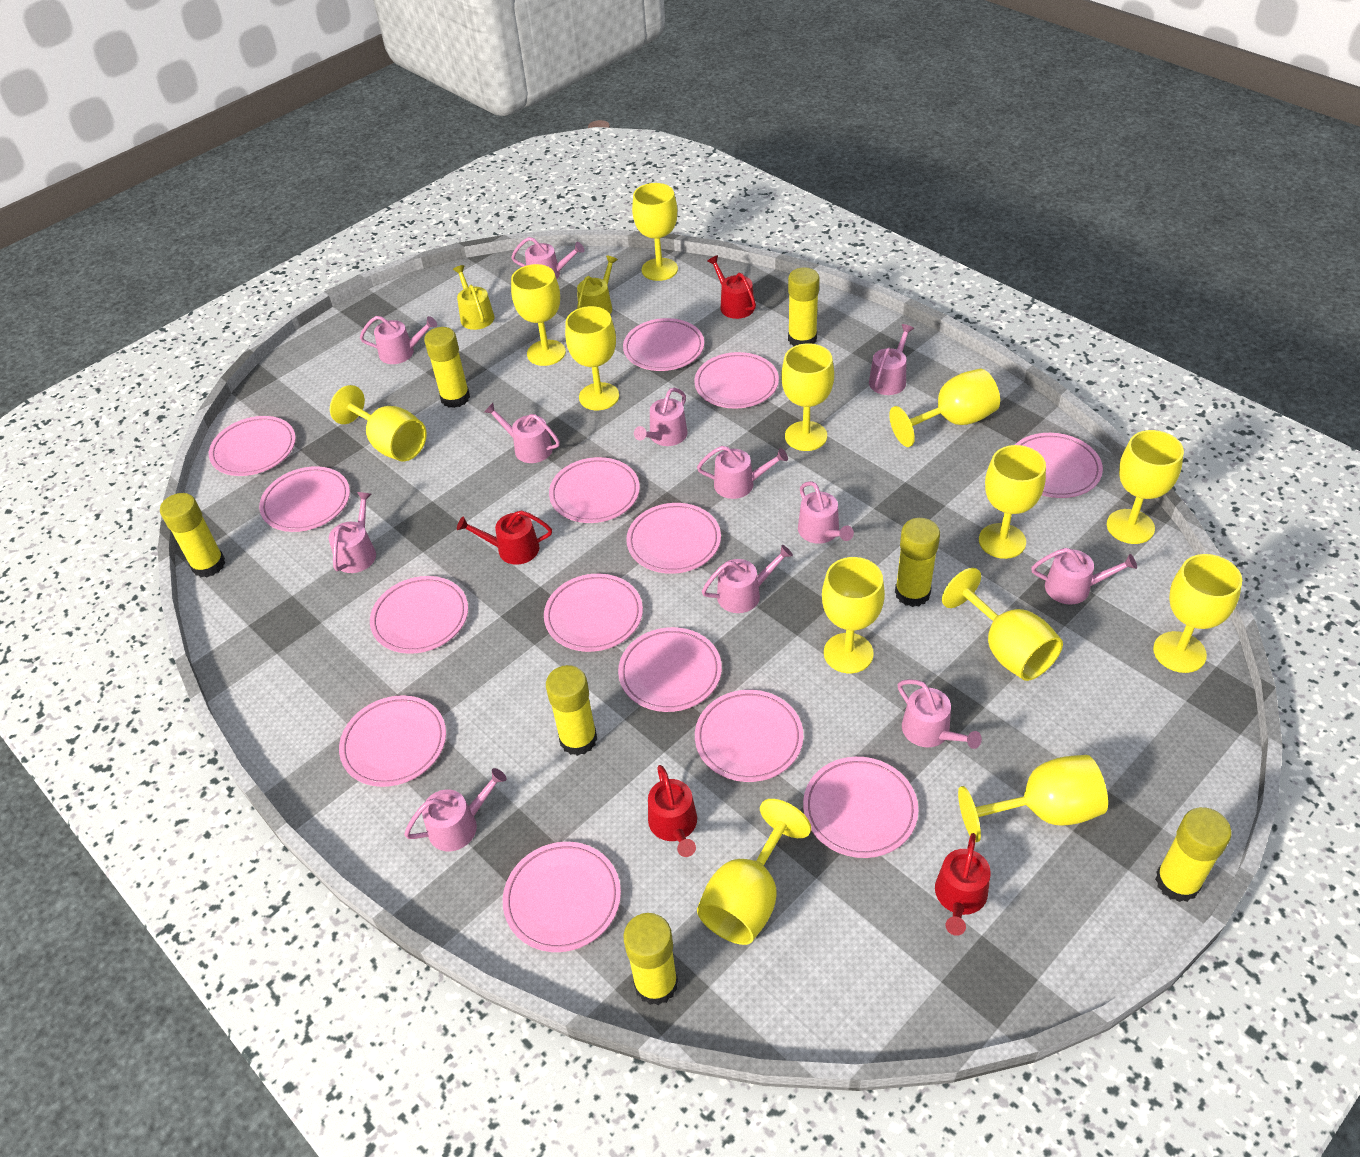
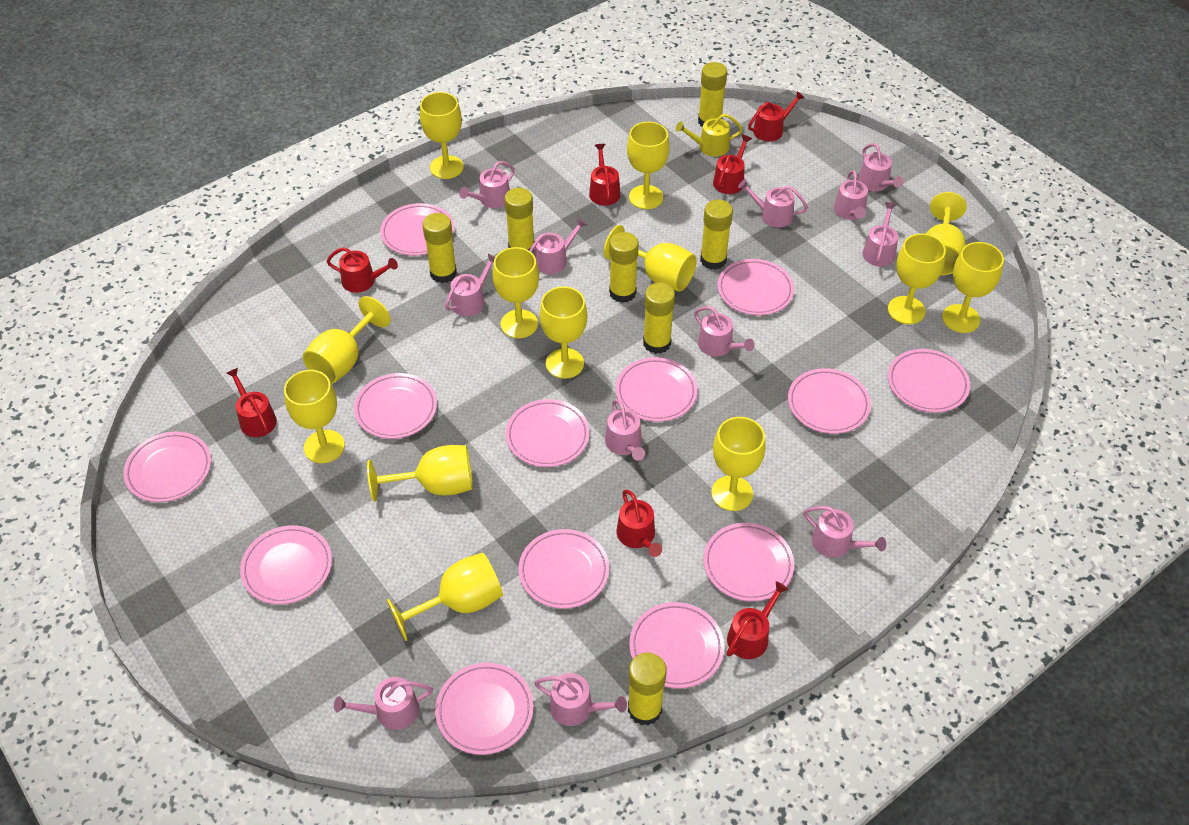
pink plate: 14 -> 13
red watering can: 4 -> 7
yellow watering can: 2 -> 1

